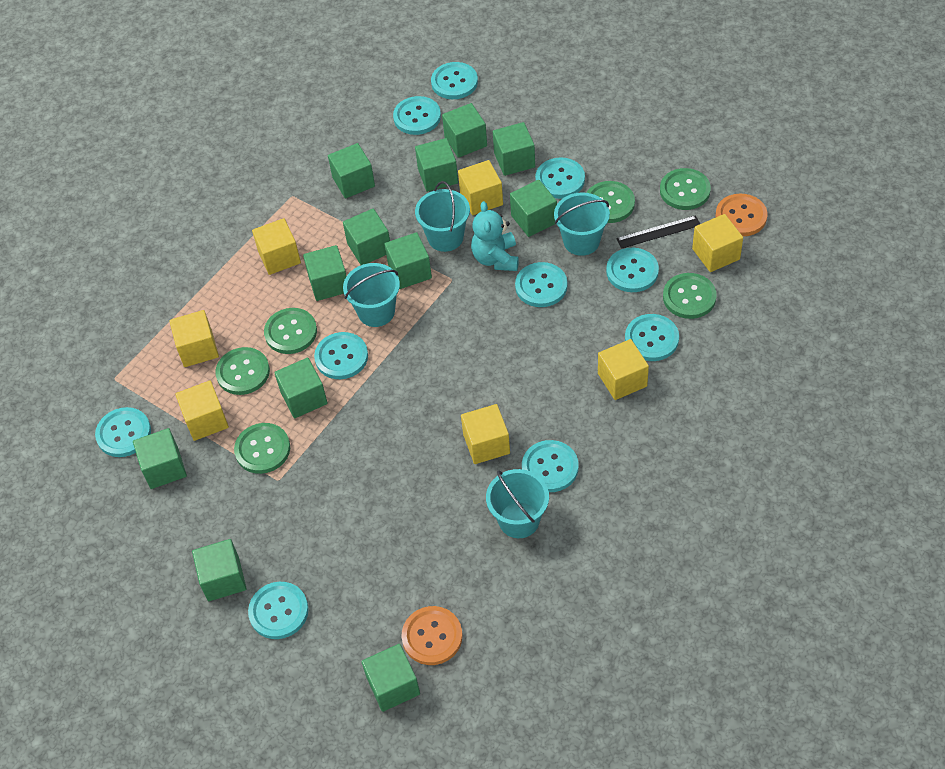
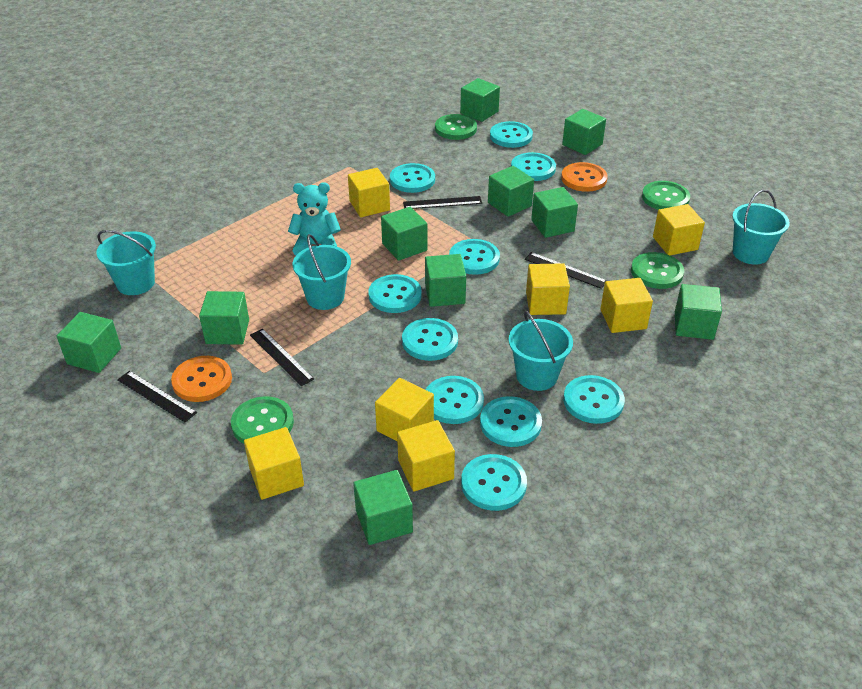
black ruler: 1 -> 4
green button: 6 -> 4
green cube: 12 -> 10

